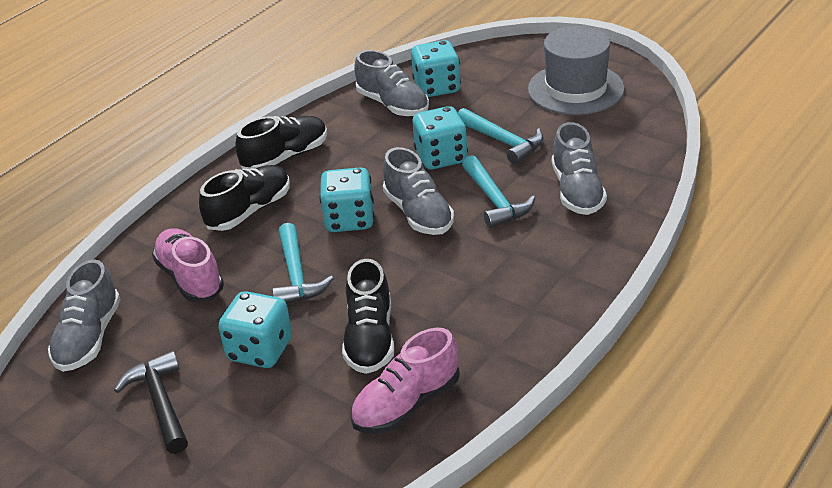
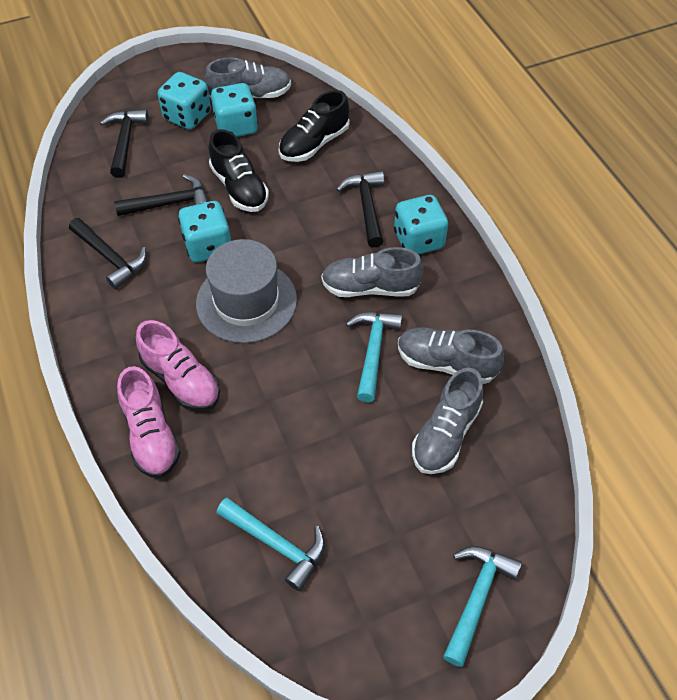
black hammer: 1 -> 4
black shoe: 3 -> 2

